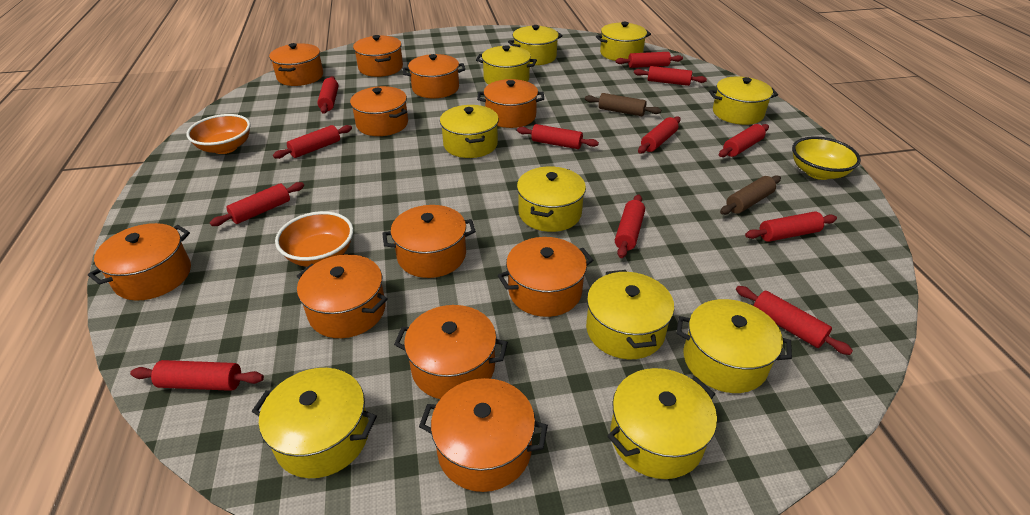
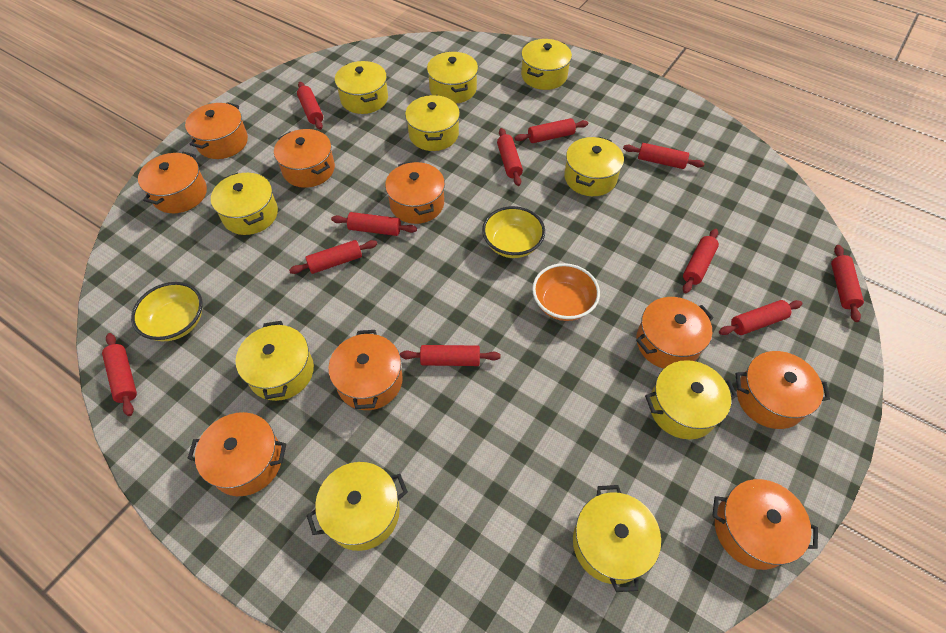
brown rolling pin: 2 -> 0
orange bowl: 2 -> 1
orange pot: 11 -> 9
red rolling pin: 12 -> 11
yellow bowl: 1 -> 2

